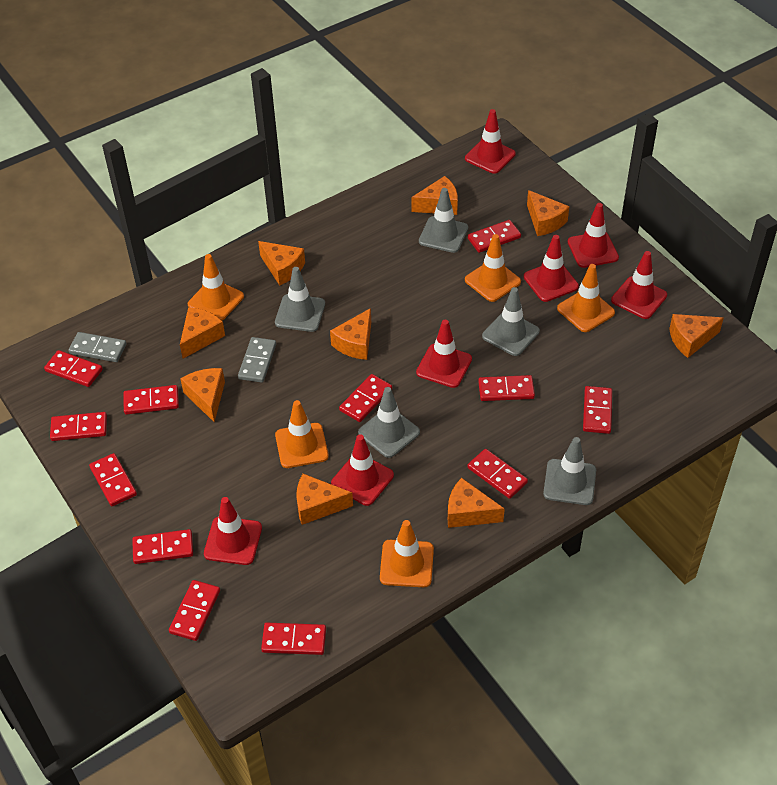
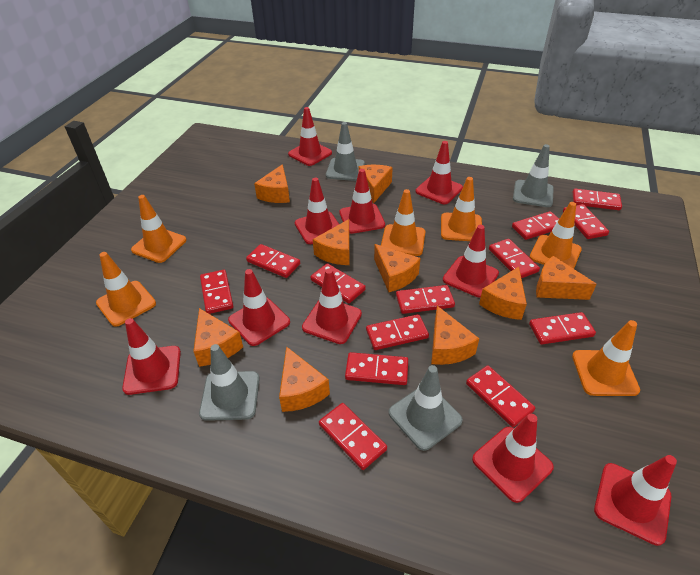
grey domino: 2 -> 0
grey traffic cone: 5 -> 4
orange traffic cone: 5 -> 6
red domino: 12 -> 13
red traffic cone: 7 -> 10

